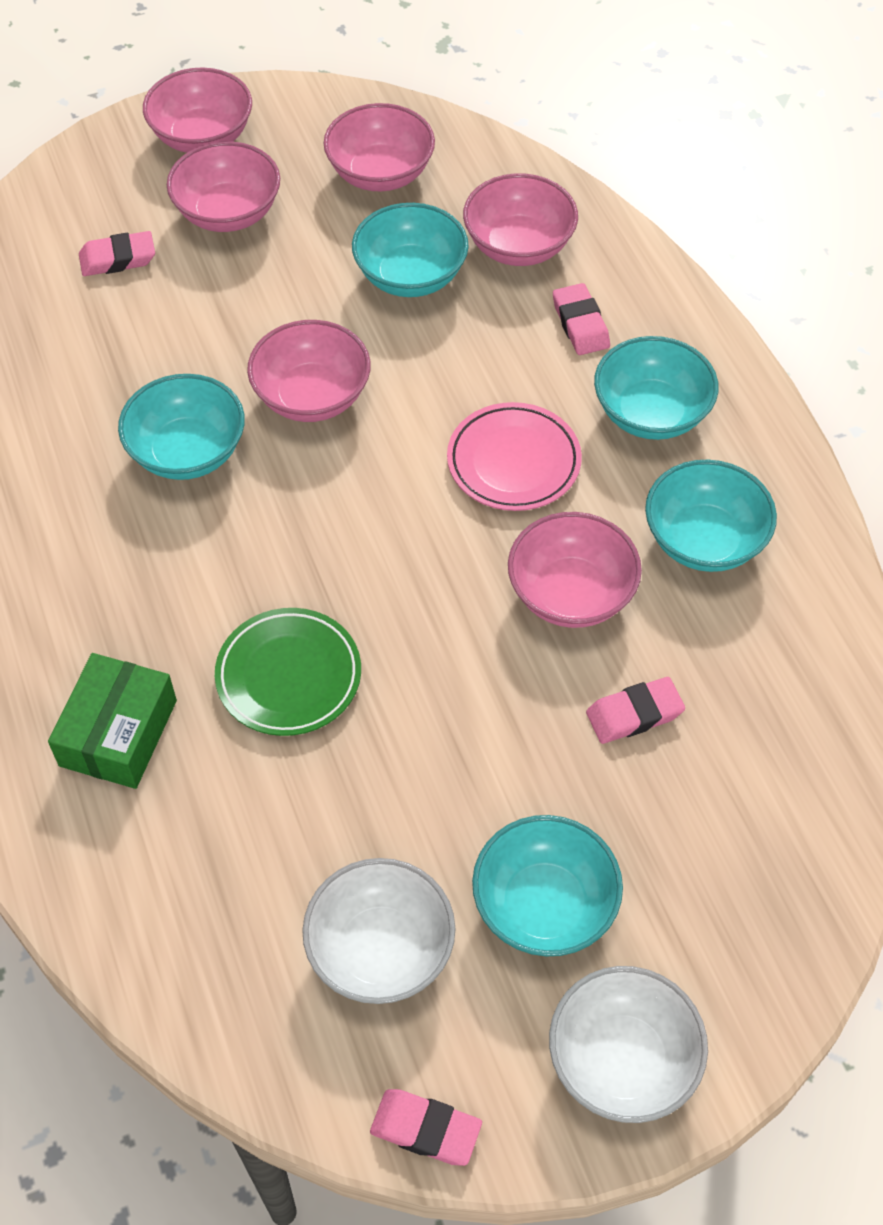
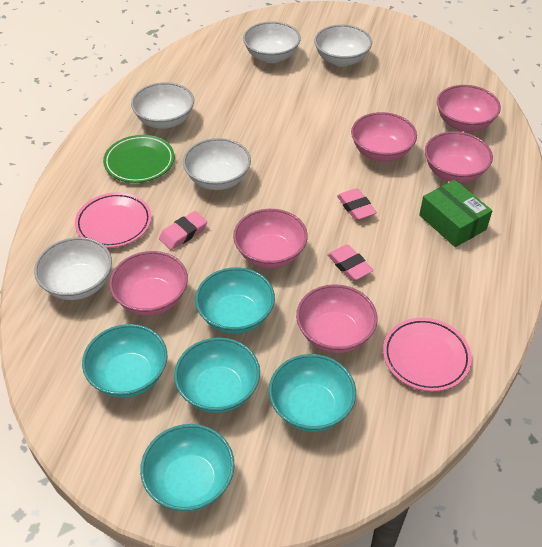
pink eraser: 4 -> 3
pink plate: 1 -> 2
white bowl: 2 -> 5

